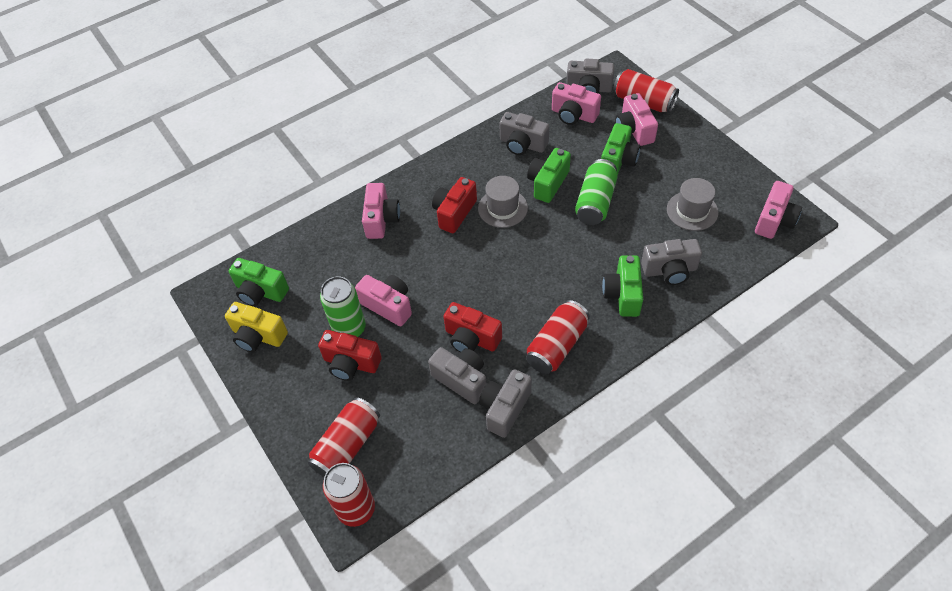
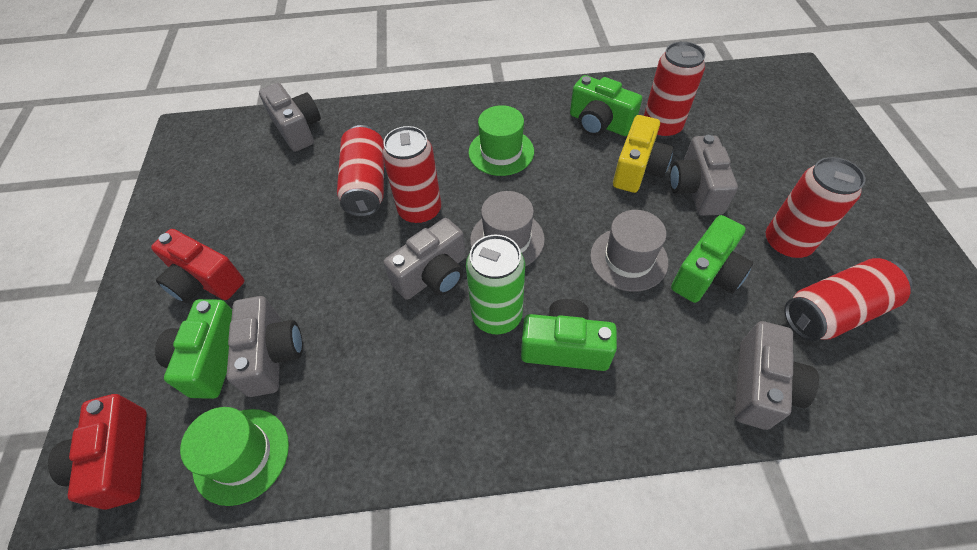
green can: 2 -> 1
green hat: 0 -> 2
pink camera: 5 -> 0
red camera: 3 -> 2
red can: 4 -> 5

